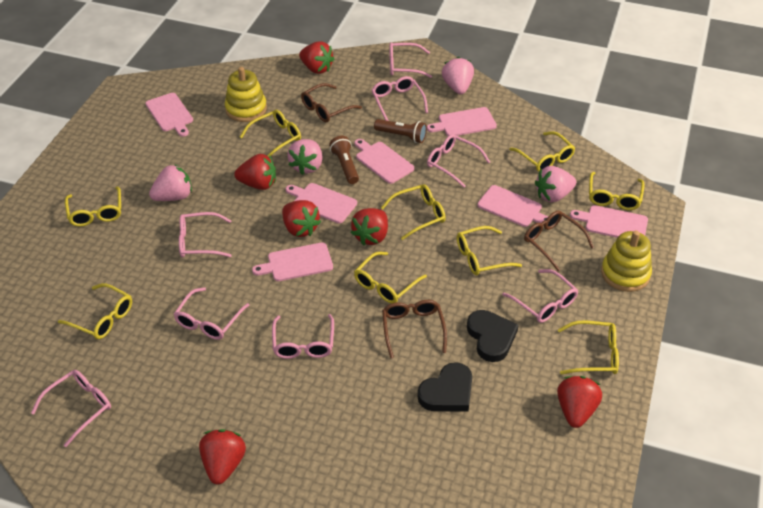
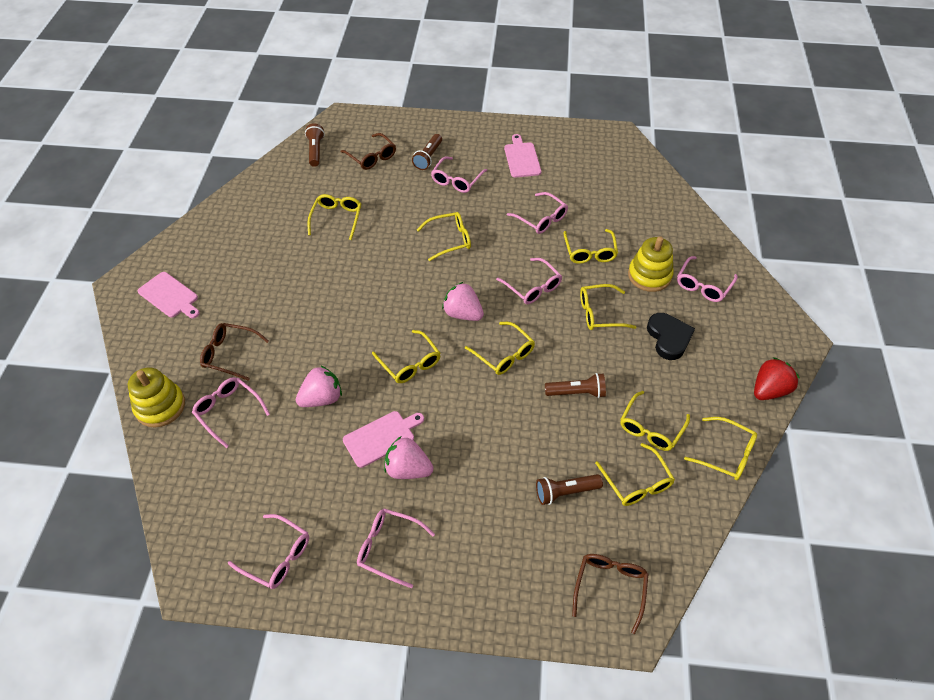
black heart: 2 -> 1
brown flashlight: 2 -> 4
pink cutting board: 7 -> 3
pink glasses: 8 -> 7
pink strawberry: 4 -> 3
red strawberry: 6 -> 1

